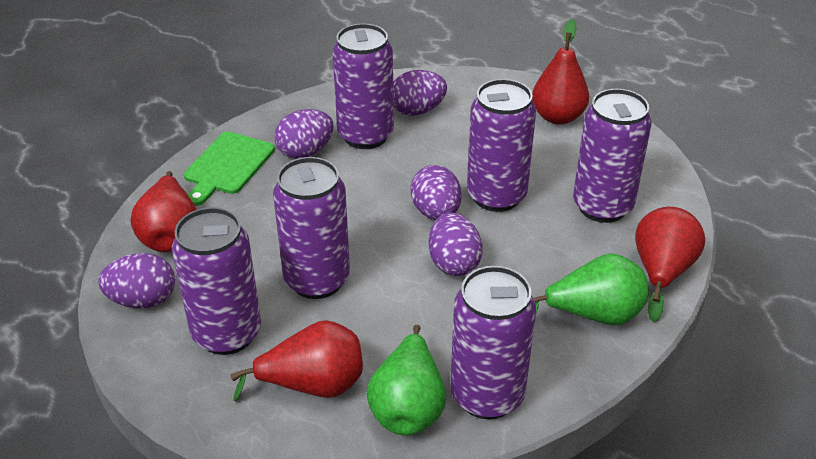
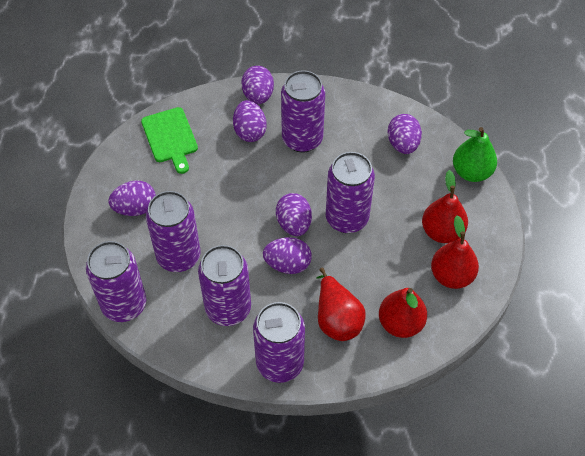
green pear: 2 -> 1
purple egg: 5 -> 6

